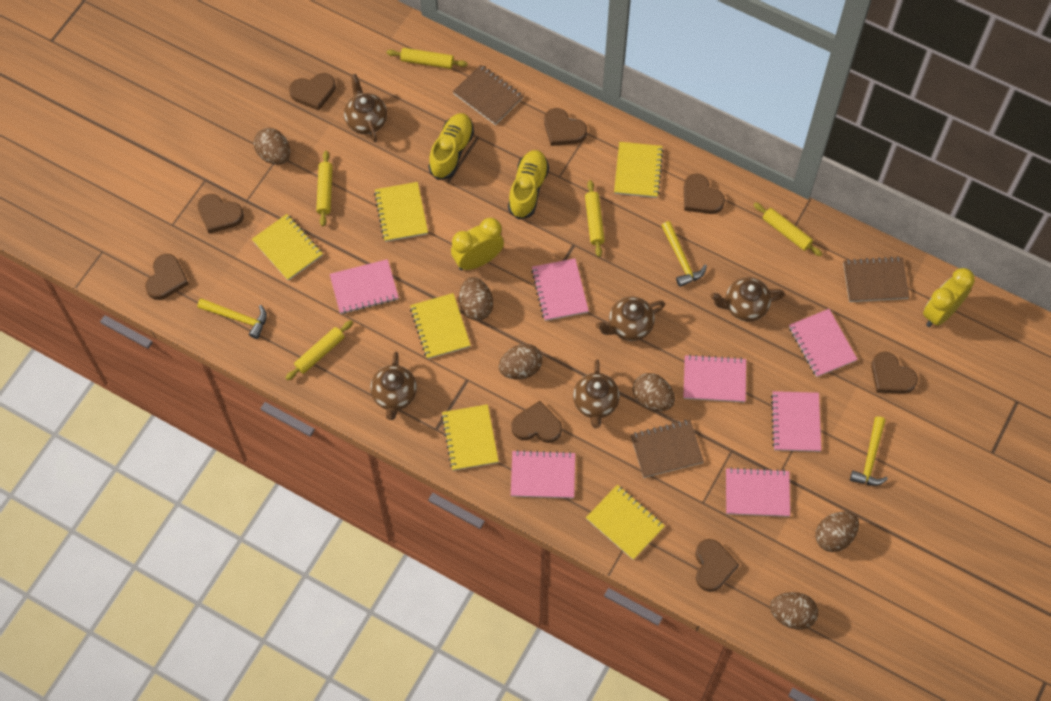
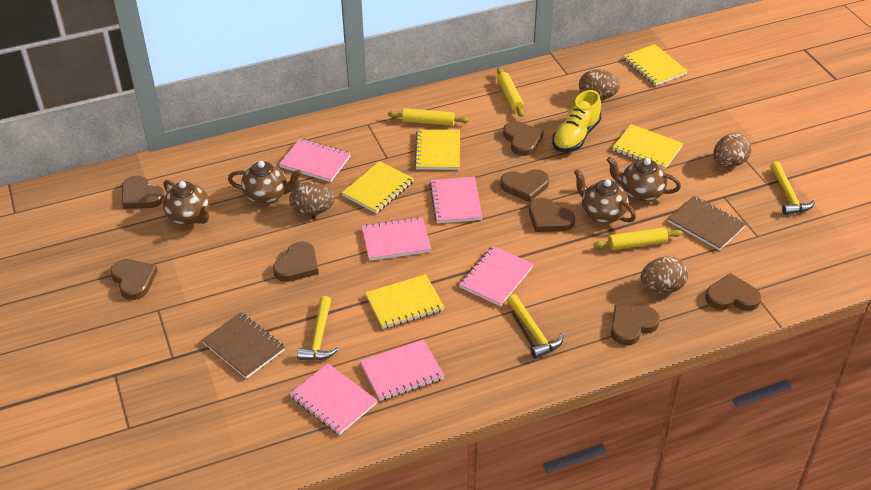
brown egg: 6 -> 4
brown notebook: 3 -> 2
brown teapot: 5 -> 4
pink notebook: 7 -> 6
yellow clock: 2 -> 0
yellow notebook: 6 -> 5
yellow rolling pin: 5 -> 3
yellow shoe: 2 -> 1

